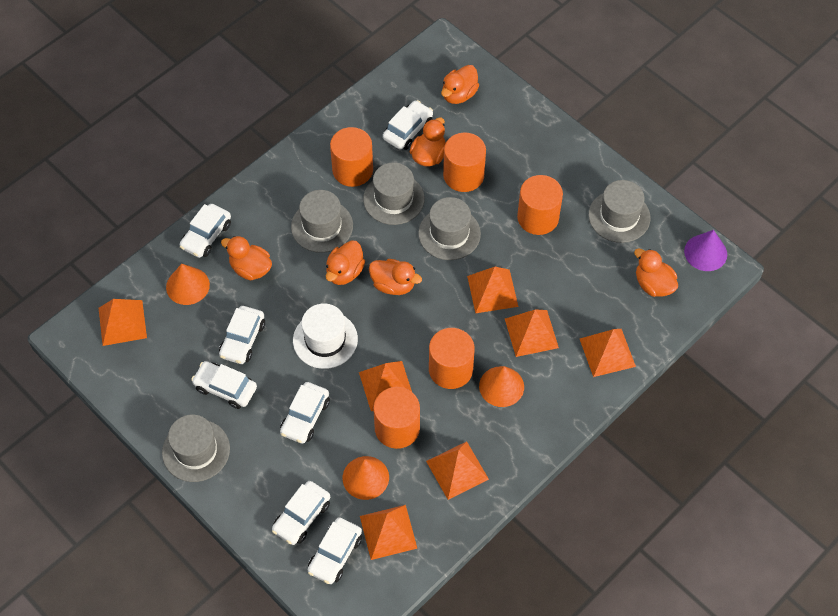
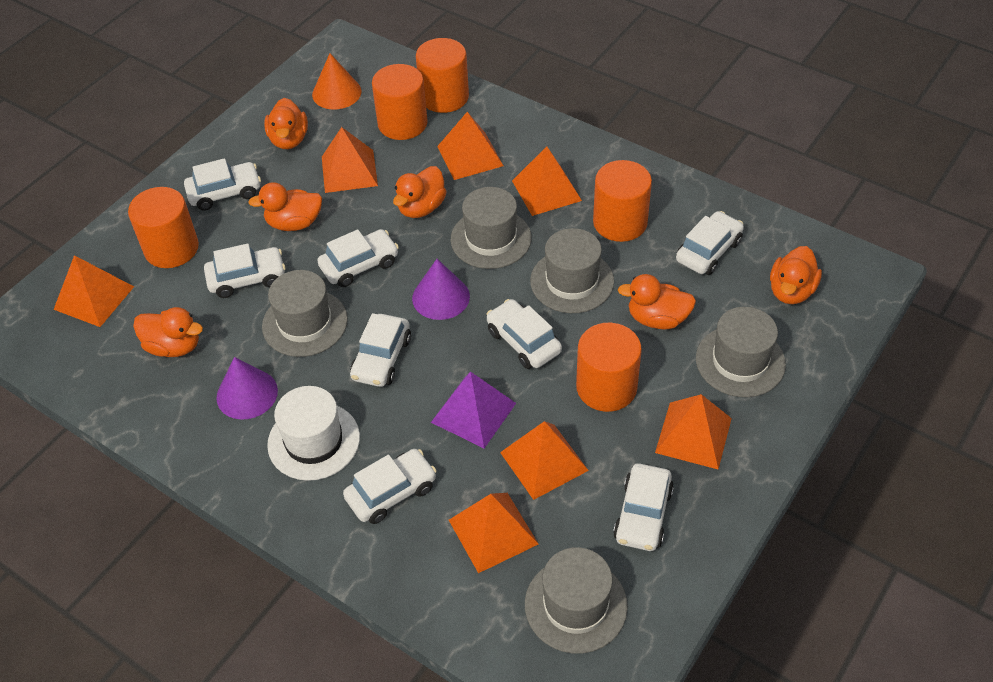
orange cone: 3 -> 1
purple cone: 1 -> 2
purple pyramid: 0 -> 1
white car: 7 -> 8

